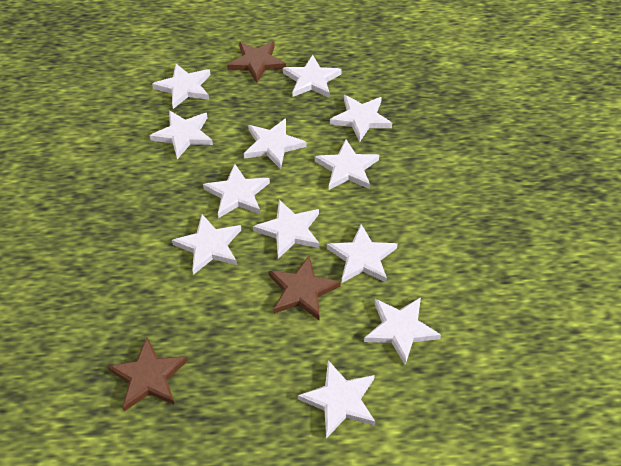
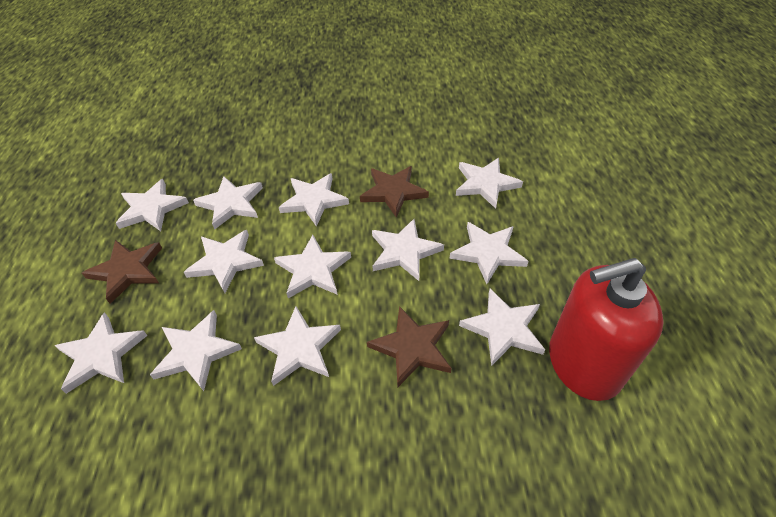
red soap dispenser: 0 -> 1

